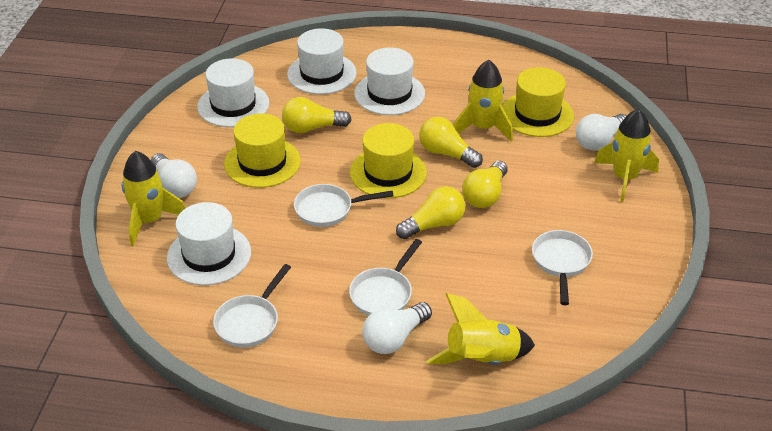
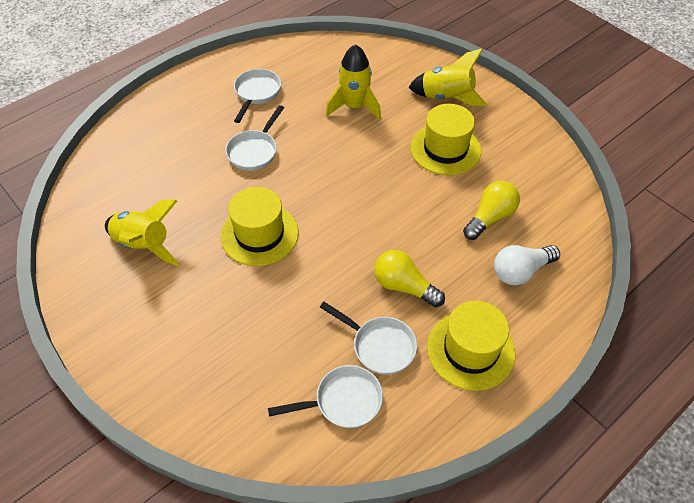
white hat: 4 -> 0
white light bulb: 3 -> 1
yellow light bulb: 4 -> 2
yellow rocket: 4 -> 3

